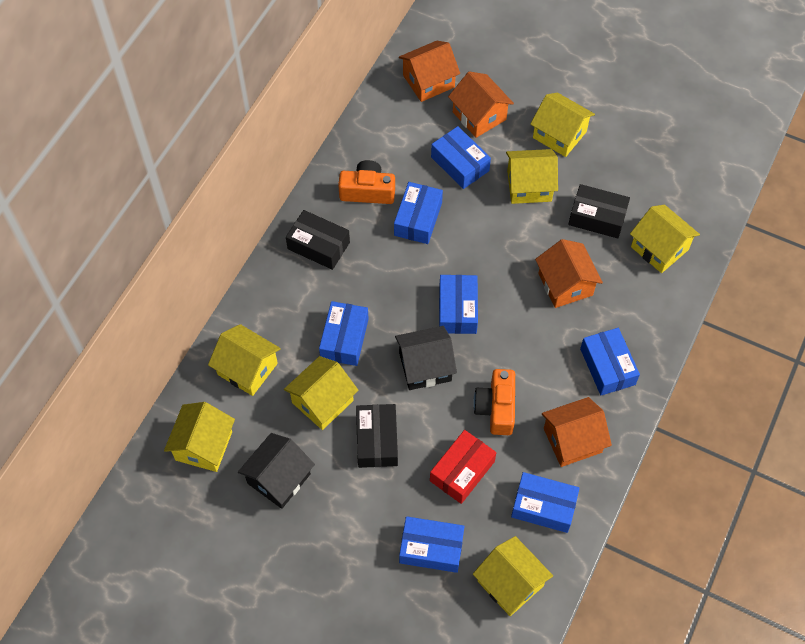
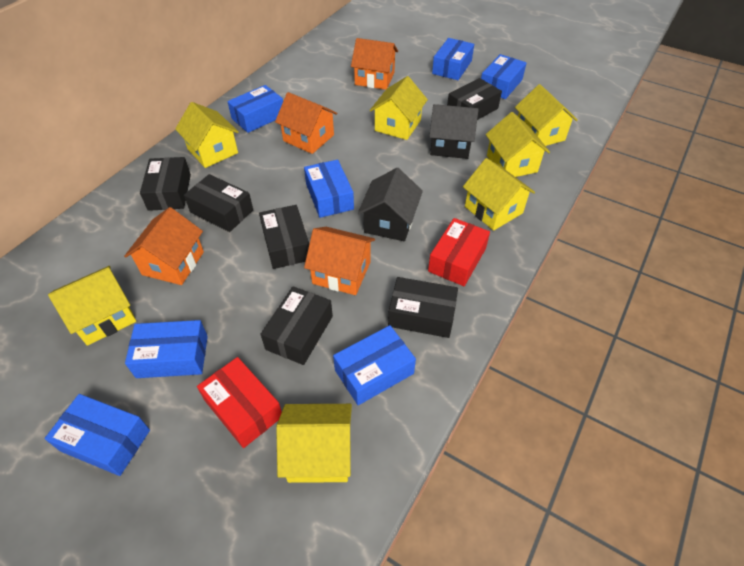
black box: 3 -> 6
orange camera: 2 -> 0
red box: 1 -> 2

